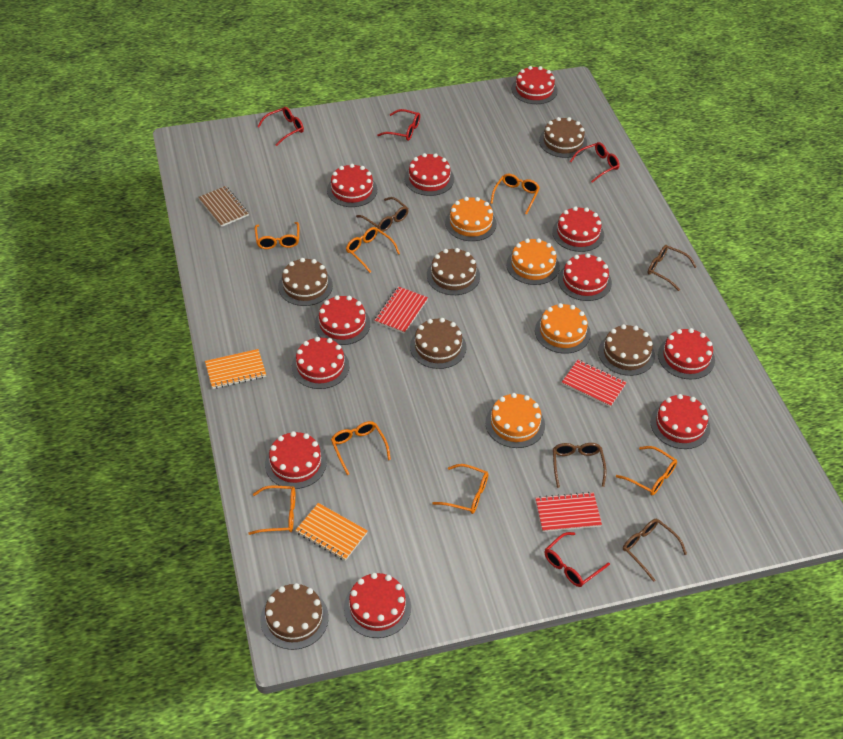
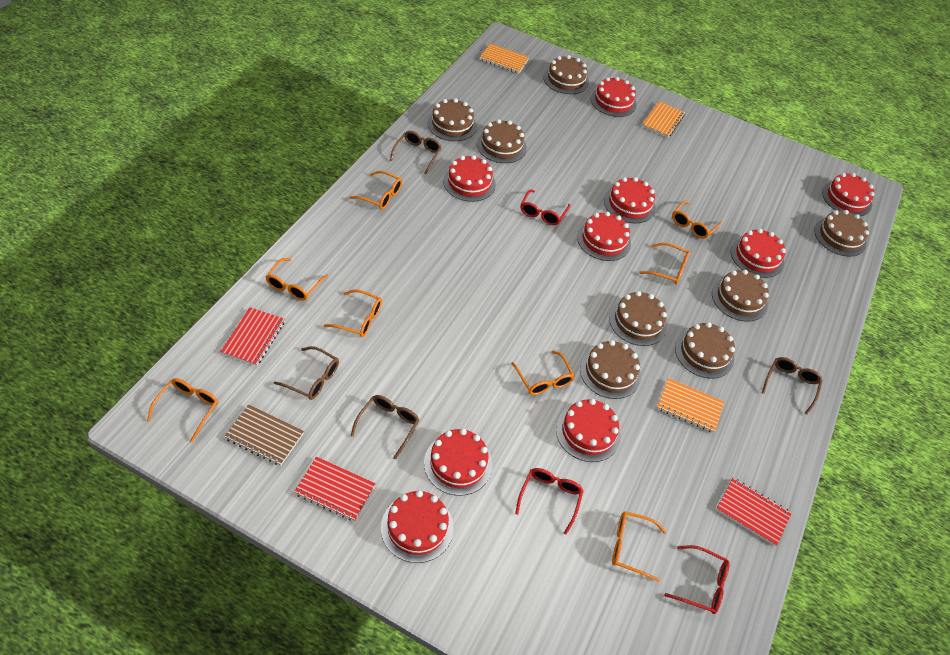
brown cake: 6 -> 8
orange cake: 4 -> 0
orange glasses: 7 -> 8
orange notebook: 2 -> 3
red cake: 11 -> 9
red glasses: 4 -> 3

